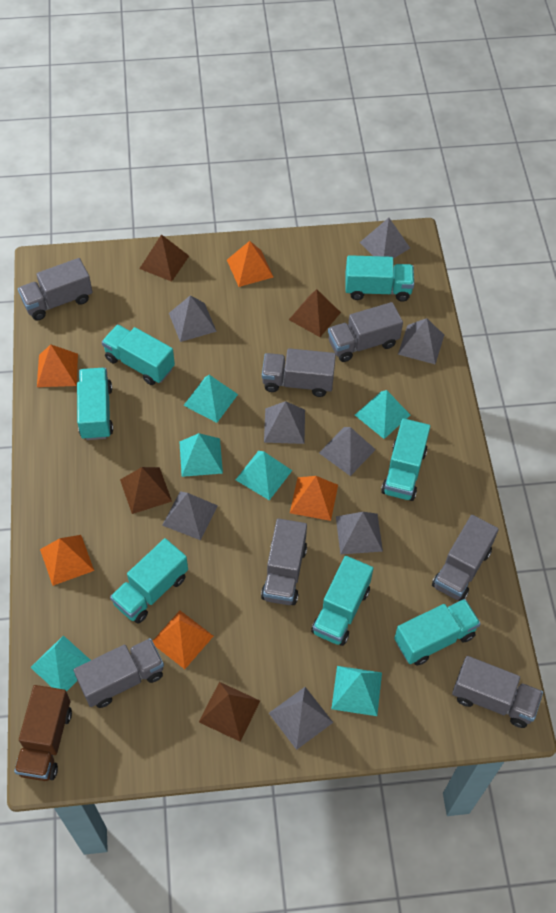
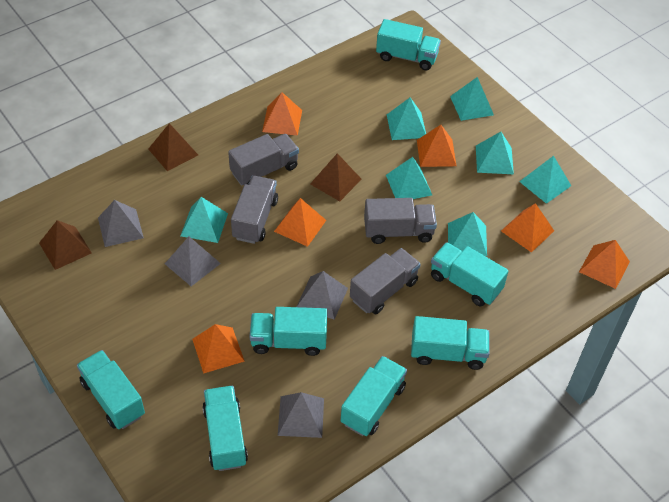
brown pyramid: 4 -> 3
brown truck: 1 -> 0
grey pyramid: 8 -> 4
grey truck: 7 -> 4
orange pyramid: 5 -> 6
turquoise pyramid: 6 -> 7

